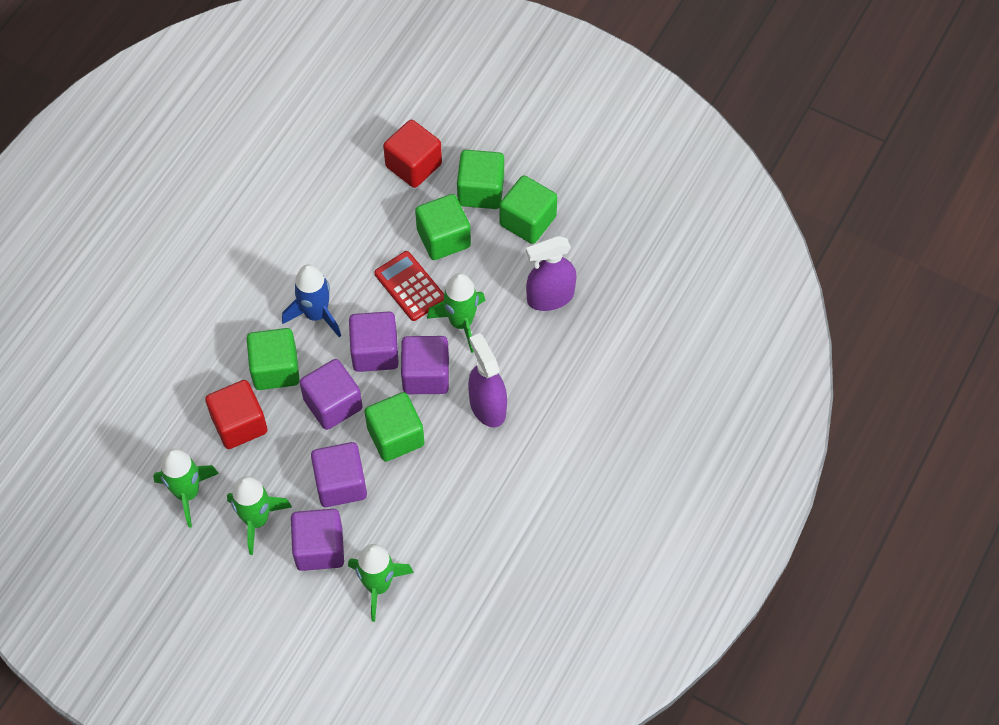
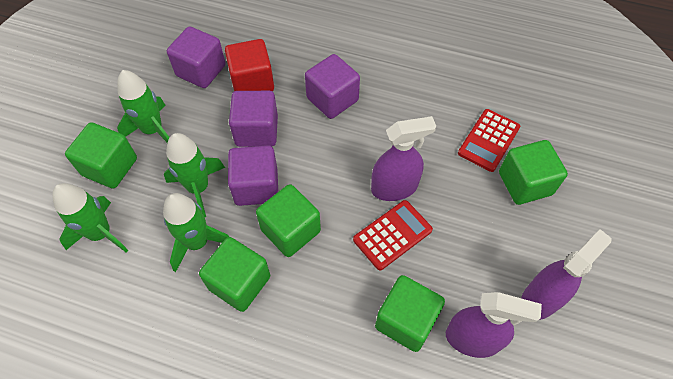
blue rocket: 1 -> 0
purple cube: 5 -> 4
purple spray bottle: 2 -> 3
red calculator: 1 -> 2
red cube: 2 -> 1

